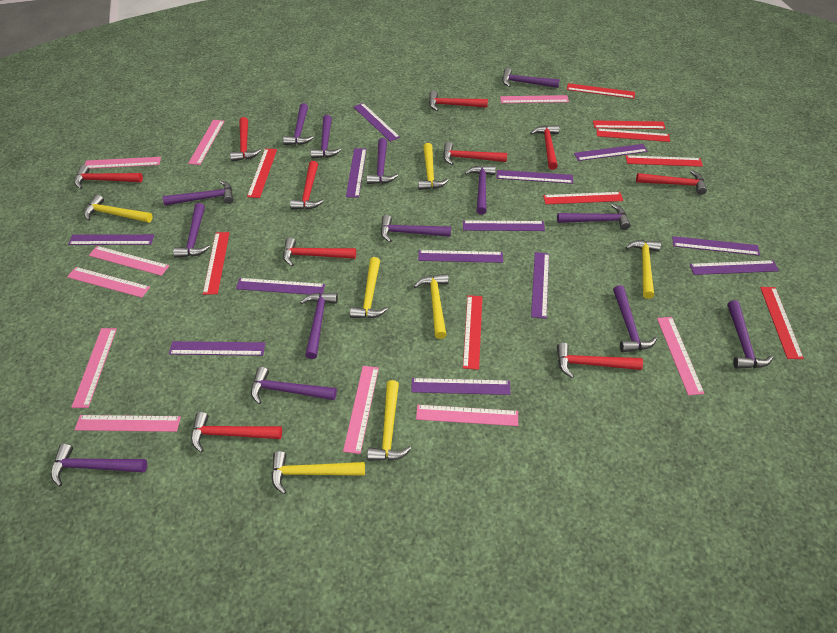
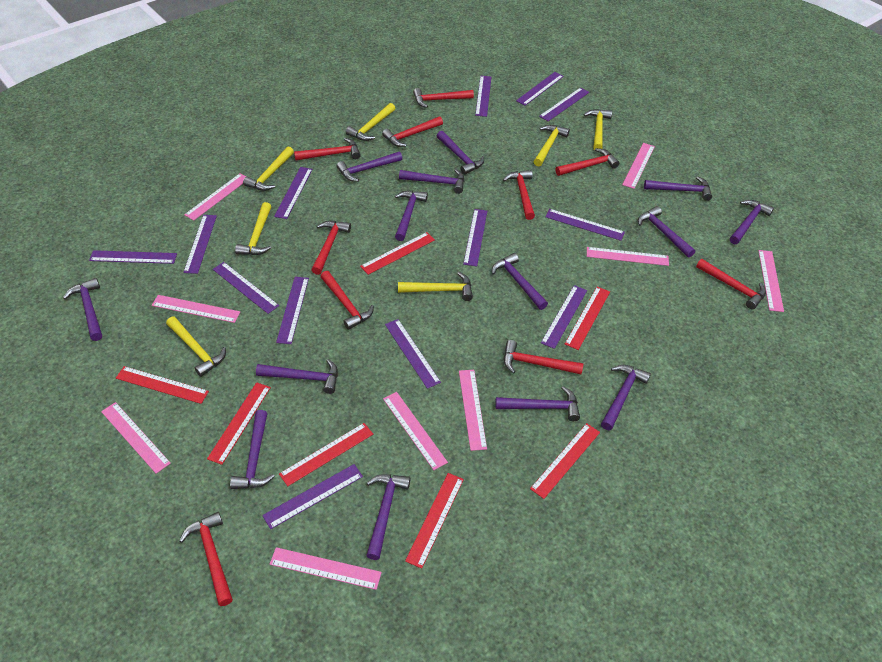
pink ruler: 10 -> 9
red ruler: 9 -> 7

